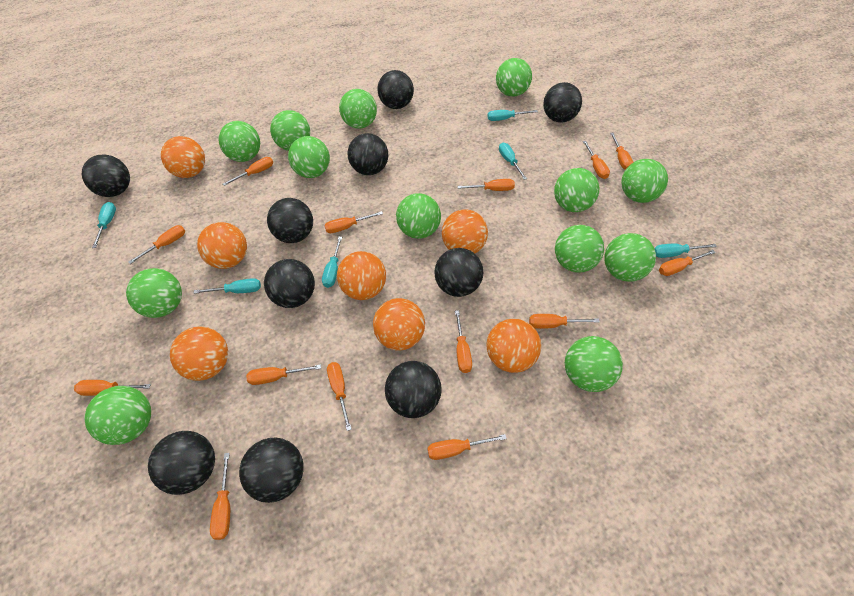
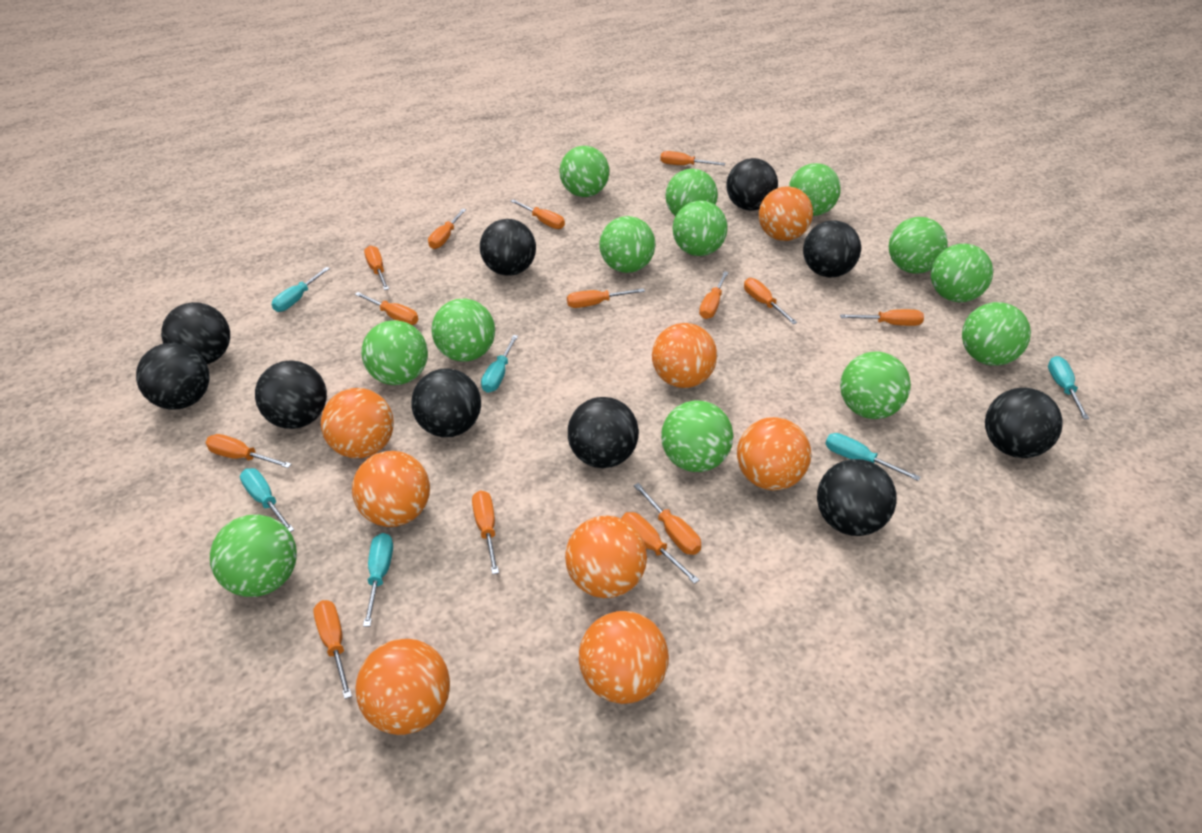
orange ball: 7 -> 8

